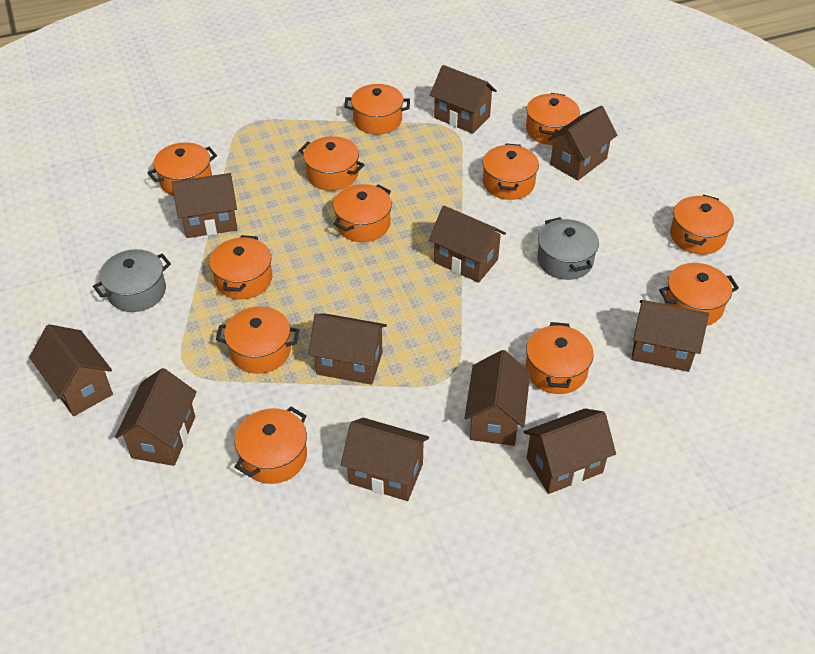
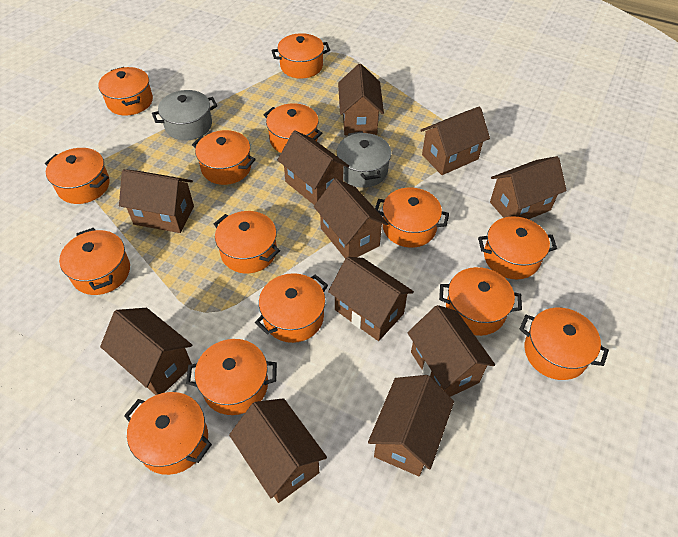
orange pot: 12 -> 14

